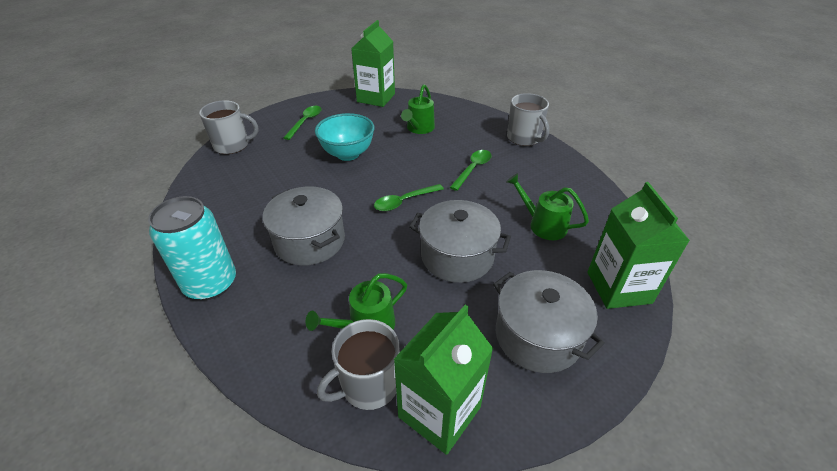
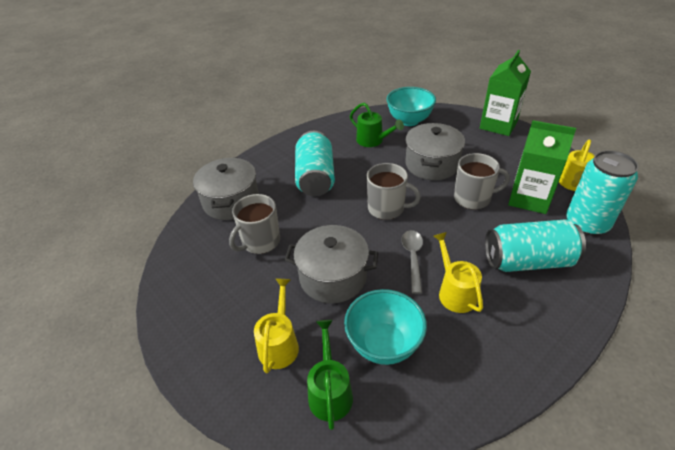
green carton: 3 -> 2
green spoon: 3 -> 0
green watering can: 3 -> 2
grey spoon: 0 -> 1
turquoise bowl: 1 -> 2
turquoise can: 1 -> 3
yellow watering can: 0 -> 3

